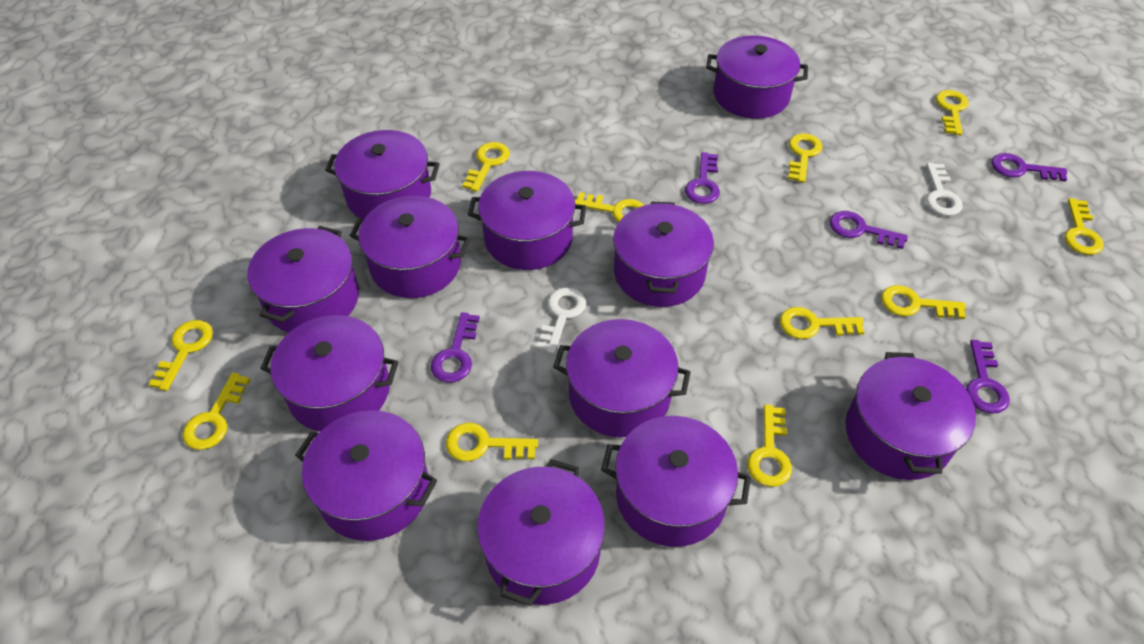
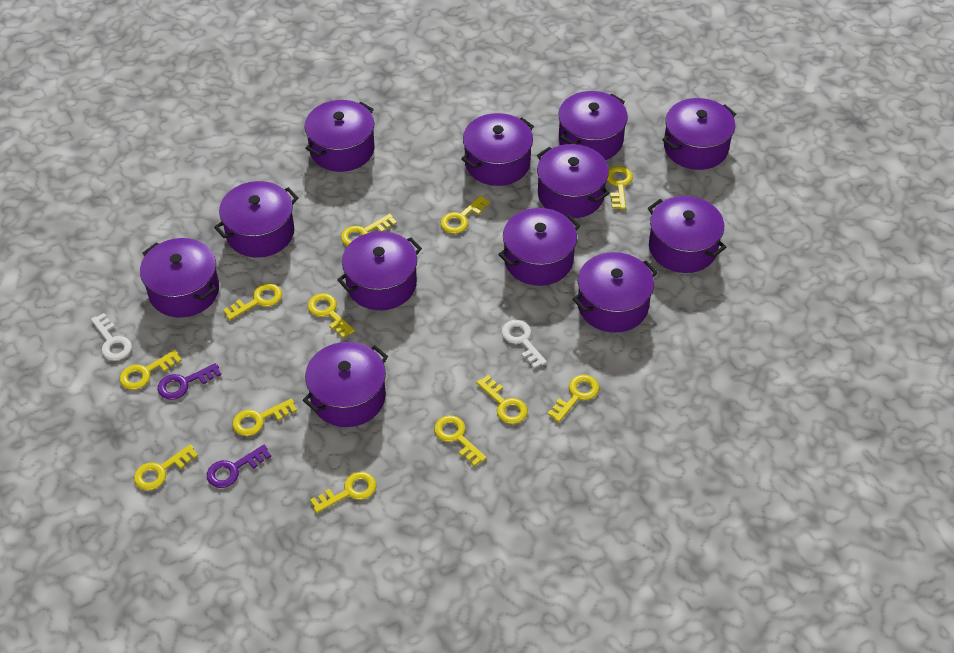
purple key: 5 -> 2
yellow key: 11 -> 12

